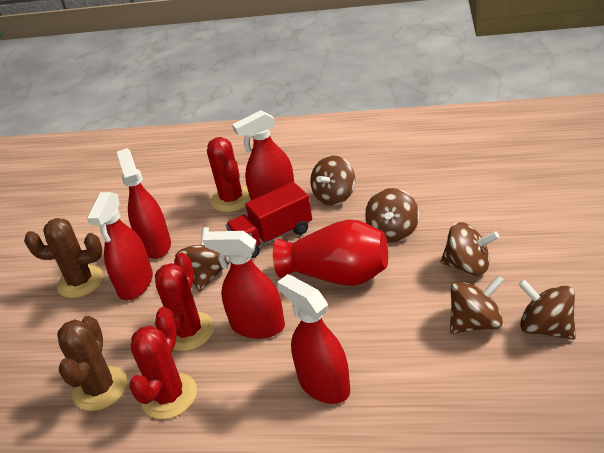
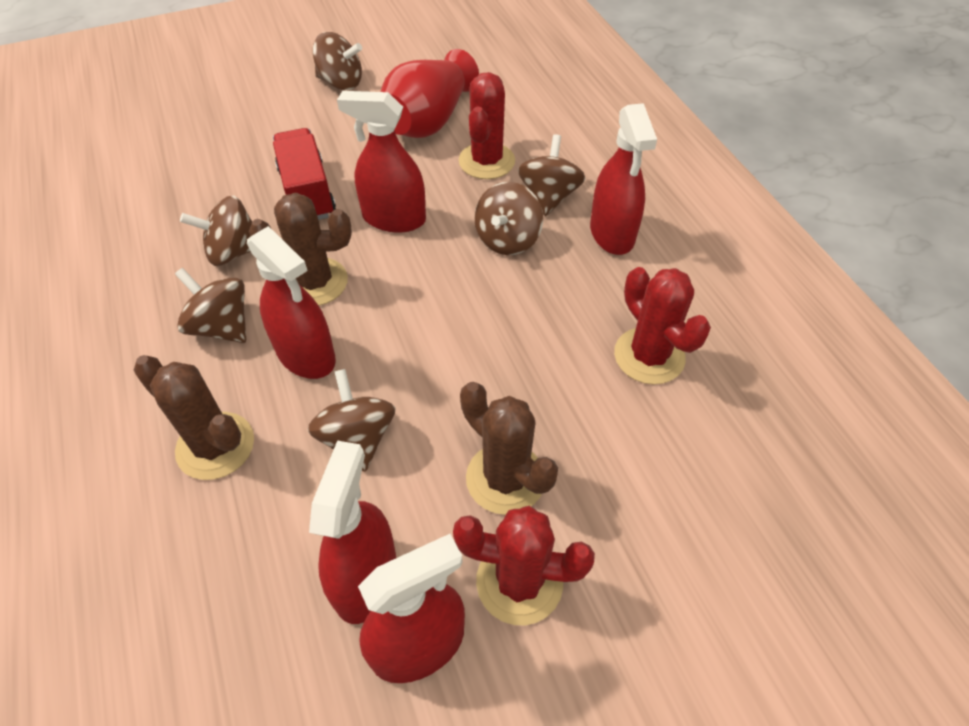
brown cactus: 2 -> 3

